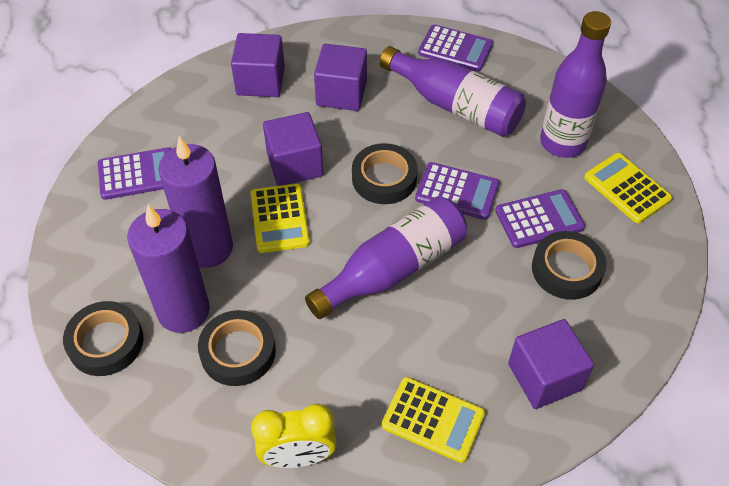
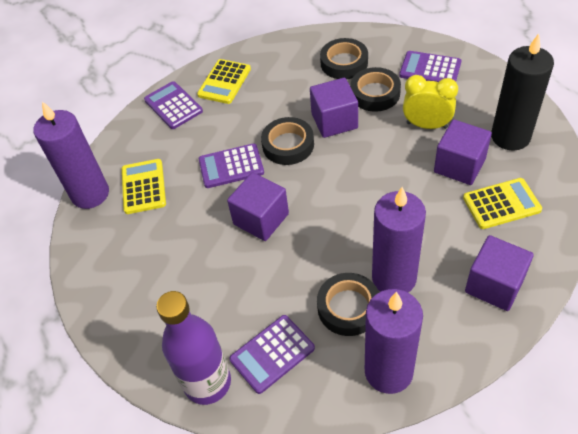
black candle: 0 -> 1
purple bottle: 3 -> 1
purple candle: 2 -> 3

